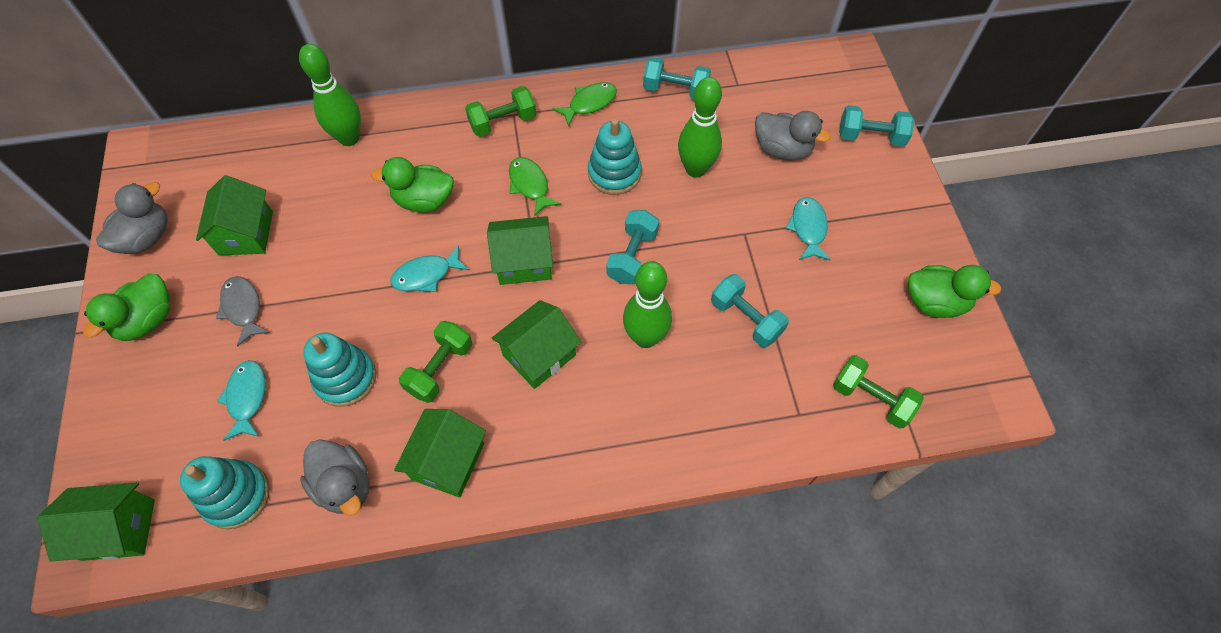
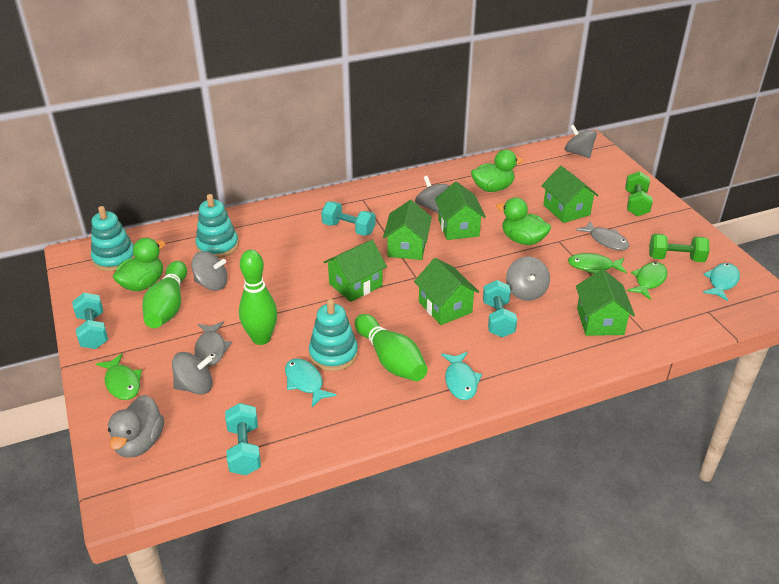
green dumbbell: 3 -> 2
green fish: 2 -> 3
green house: 5 -> 6
grey duck: 3 -> 1
grey fish: 1 -> 2
grey spinning top: 0 -> 5

